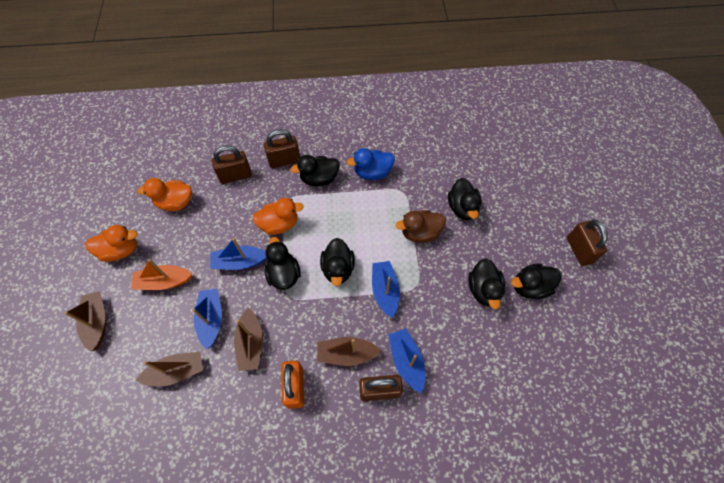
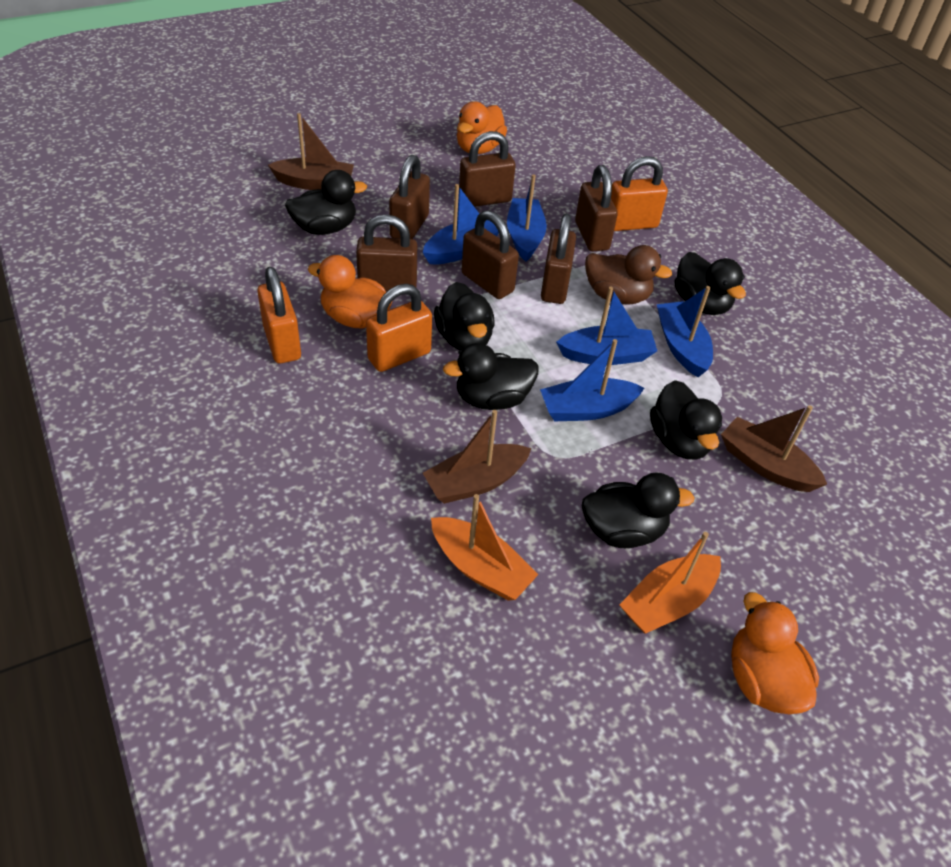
blue boat: 4 -> 5
blue duck: 1 -> 0
brown boat: 4 -> 3
brown padlock: 4 -> 6
orange boat: 1 -> 2
orange padlock: 1 -> 3

